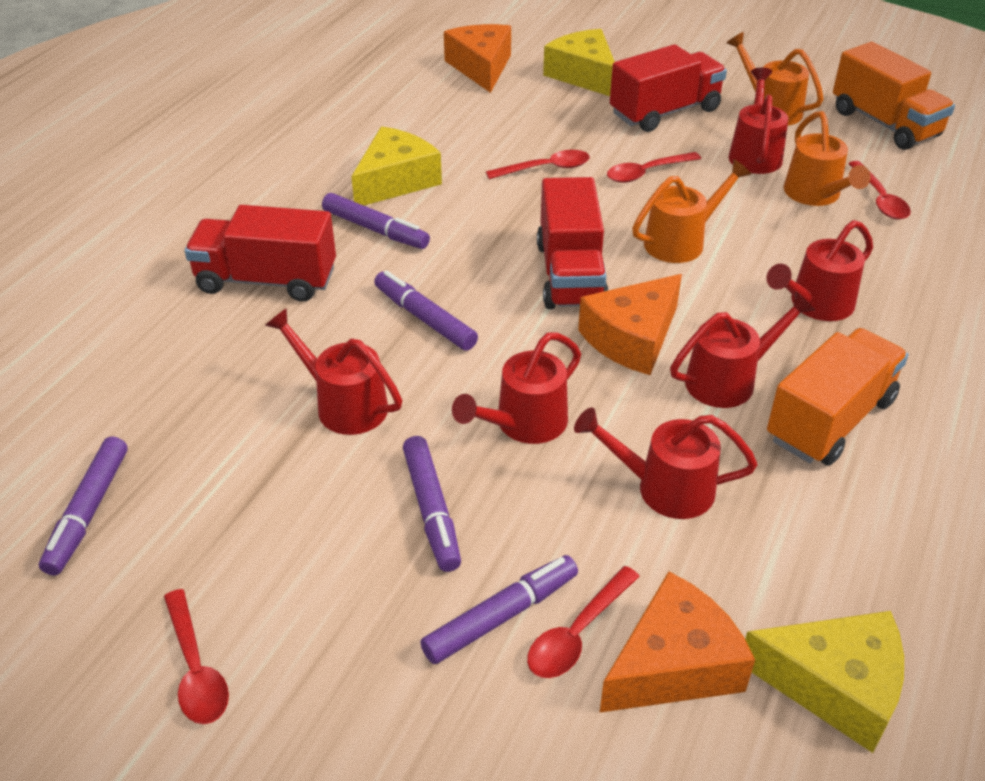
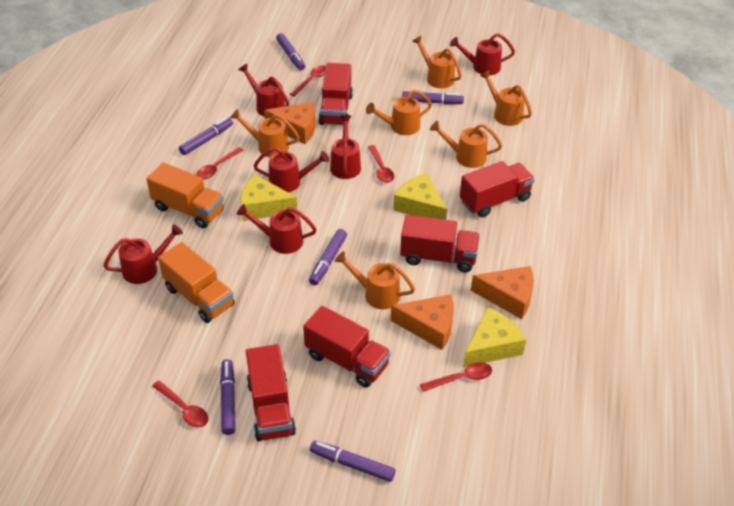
orange watering can: 3 -> 6
purple marker: 5 -> 6
red truck: 3 -> 5

